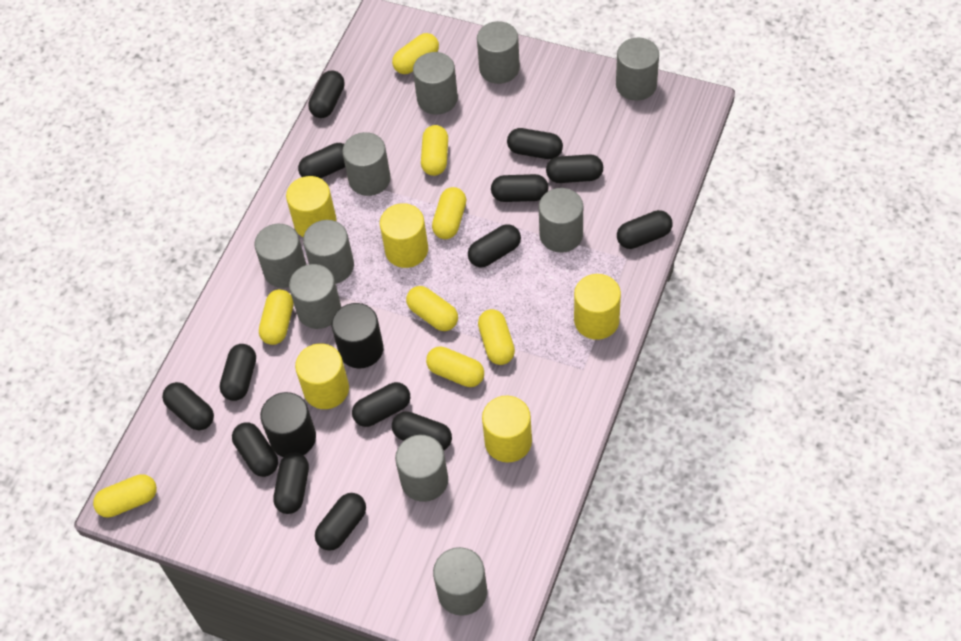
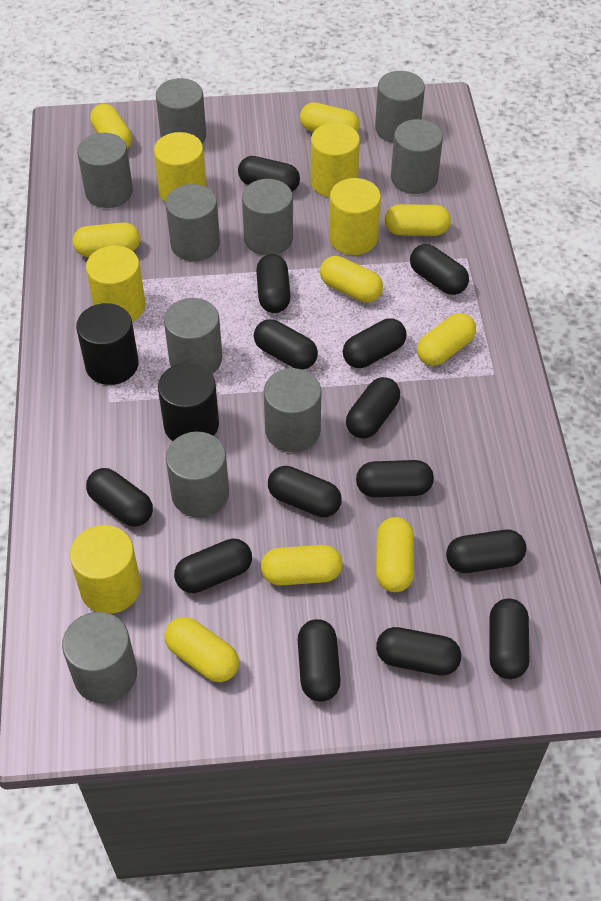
yellow capsule: 8 -> 9

